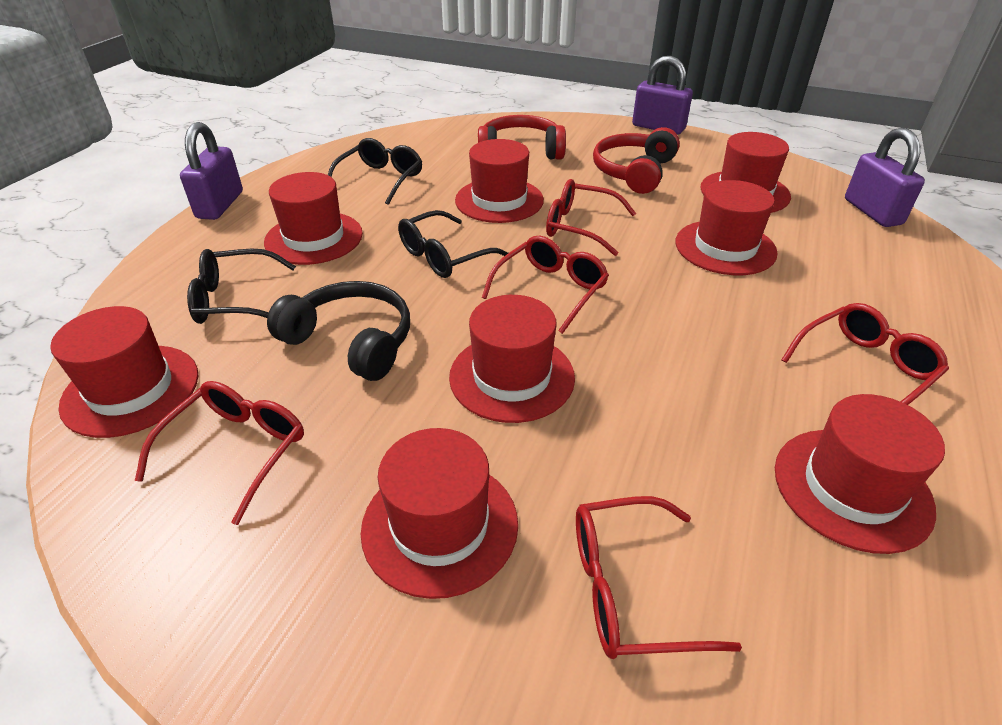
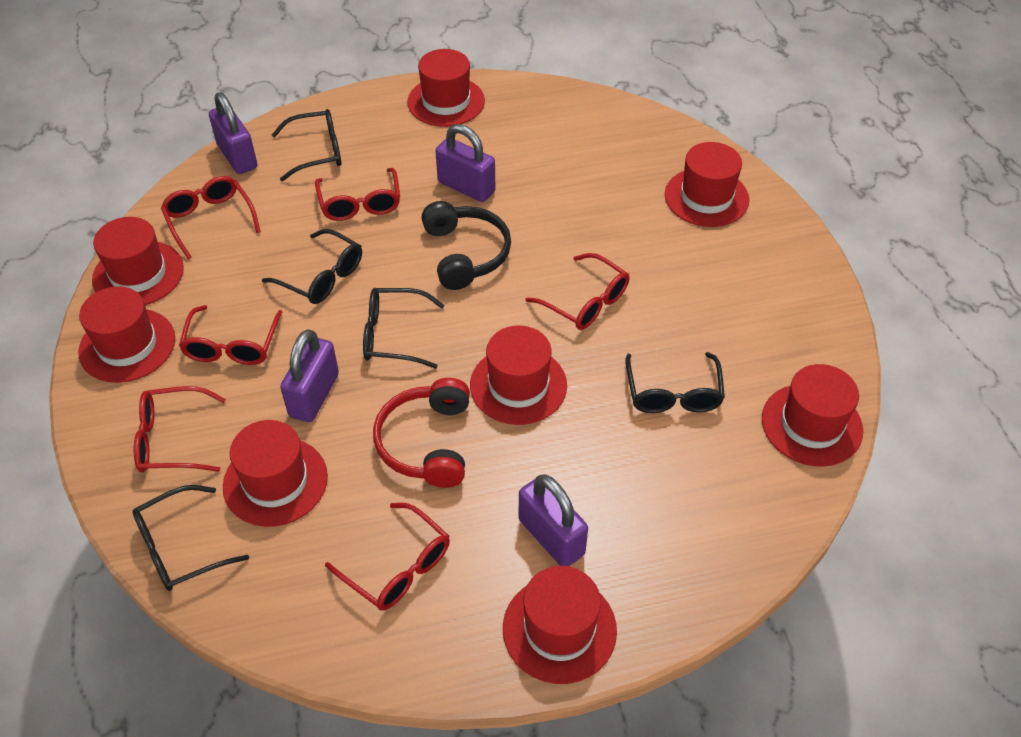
black glasses: 3 -> 5
purple padlock: 3 -> 4
red glasses: 5 -> 6
red headphones: 2 -> 1

